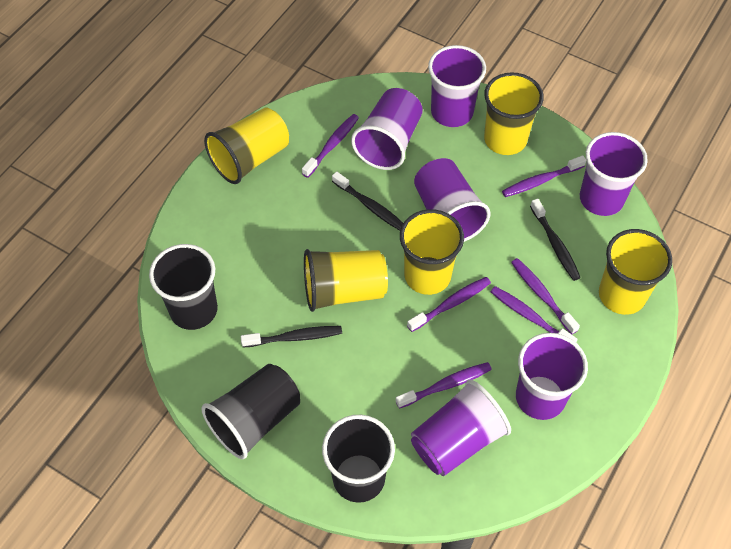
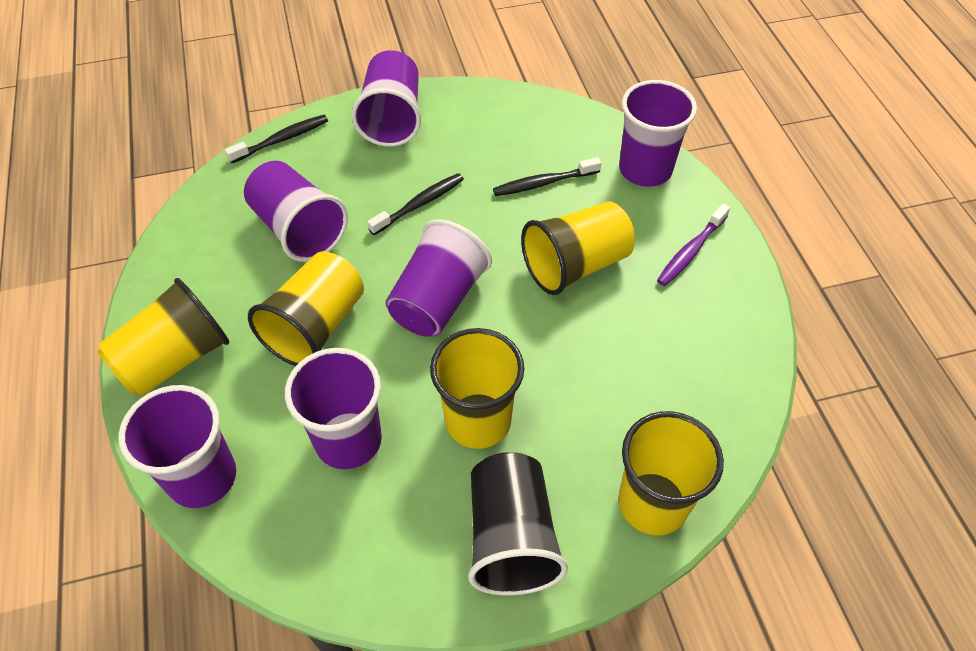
black cup: 3 -> 1
purple toothbrush: 6 -> 1

